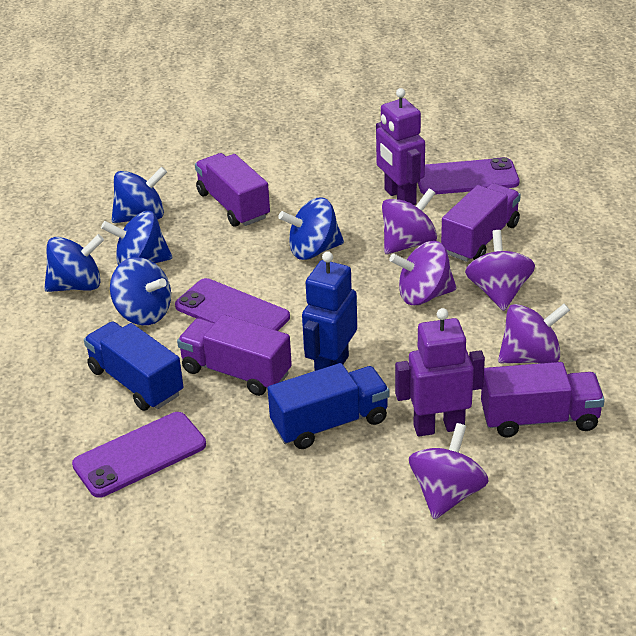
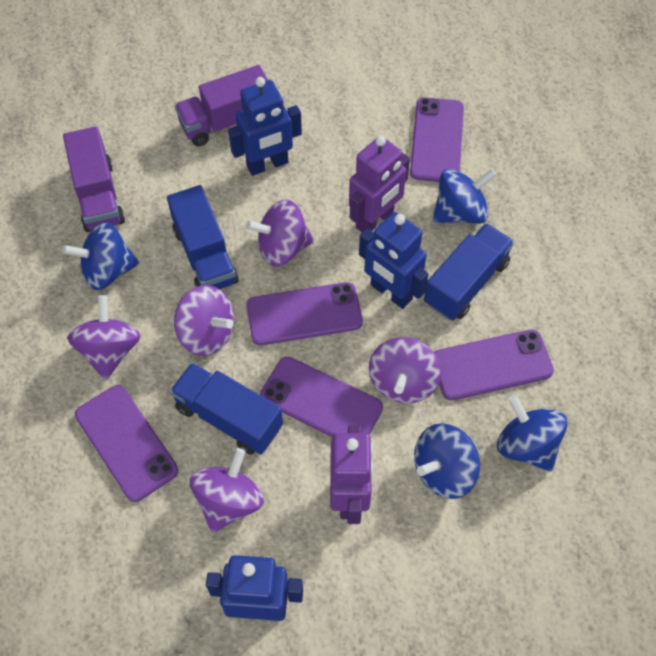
blue robot: 1 -> 3
blue spinning top: 5 -> 4
blue truck: 2 -> 3
purple phone: 3 -> 5
purple truck: 4 -> 2

